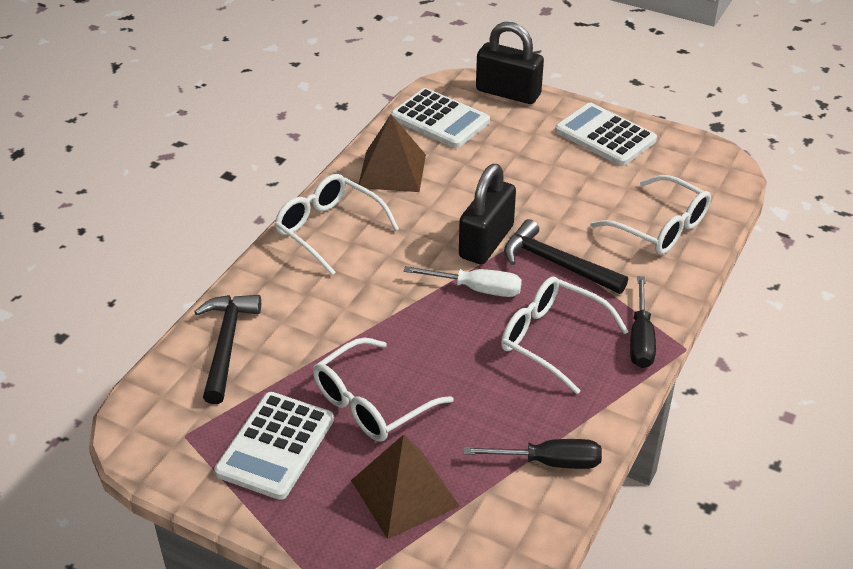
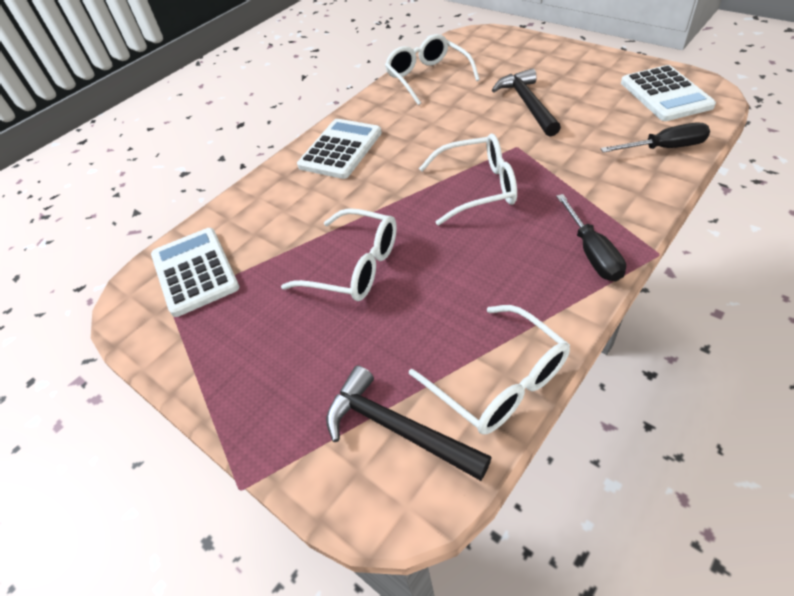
black padlock: 2 -> 0
brown pyramid: 2 -> 0
white screwdriver: 1 -> 0

